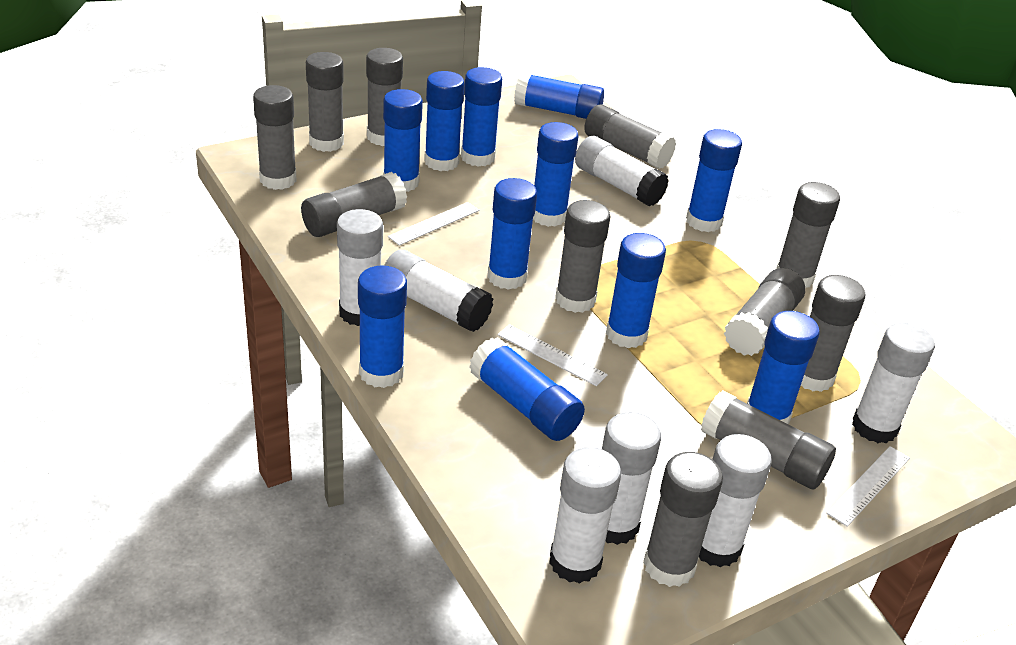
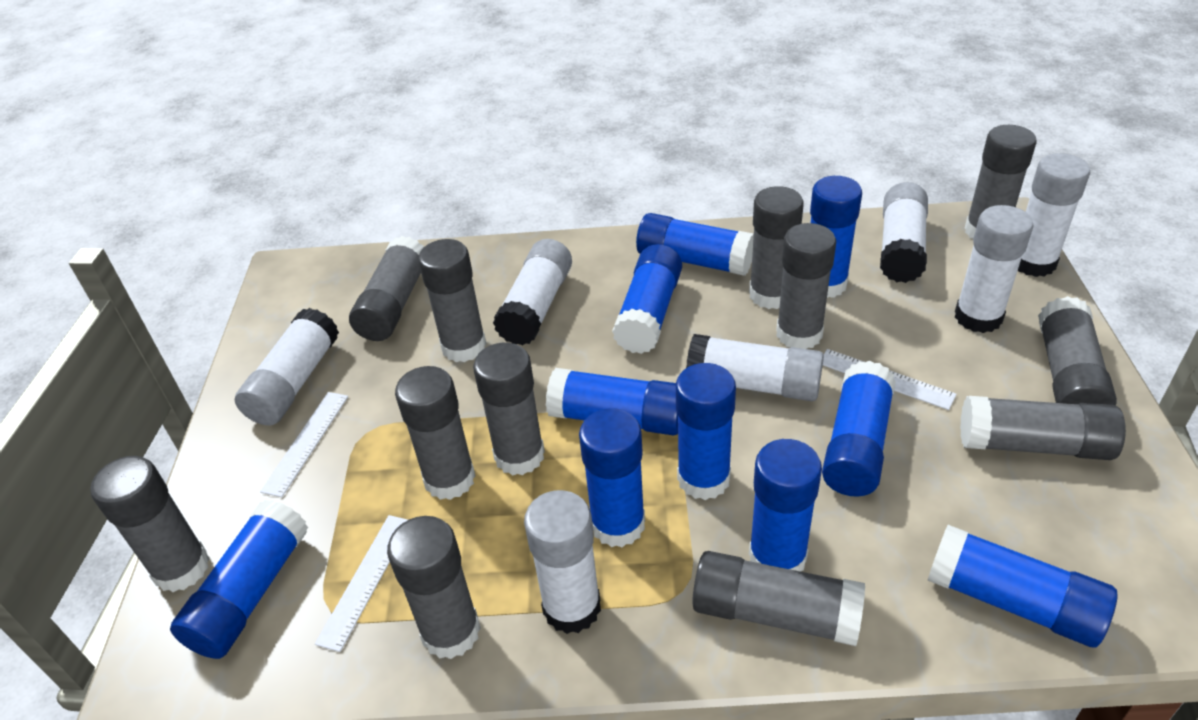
blue glue stick: 11 -> 10
grey glue stick: 11 -> 12

